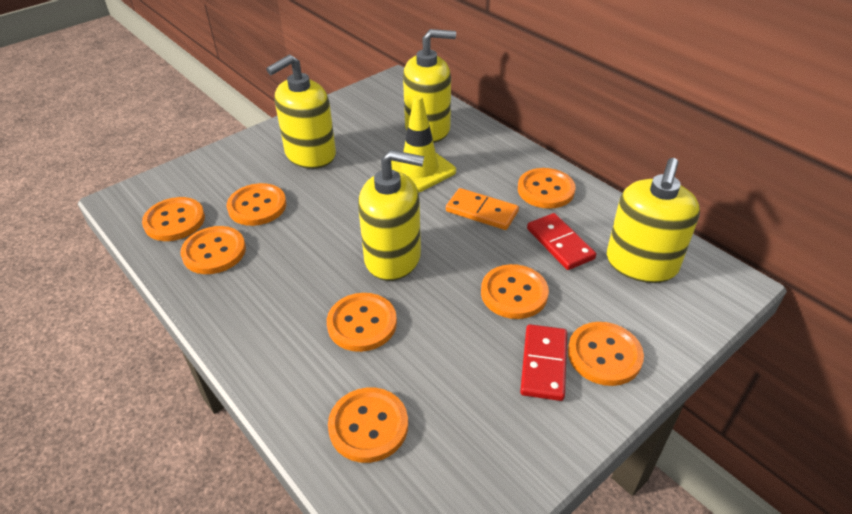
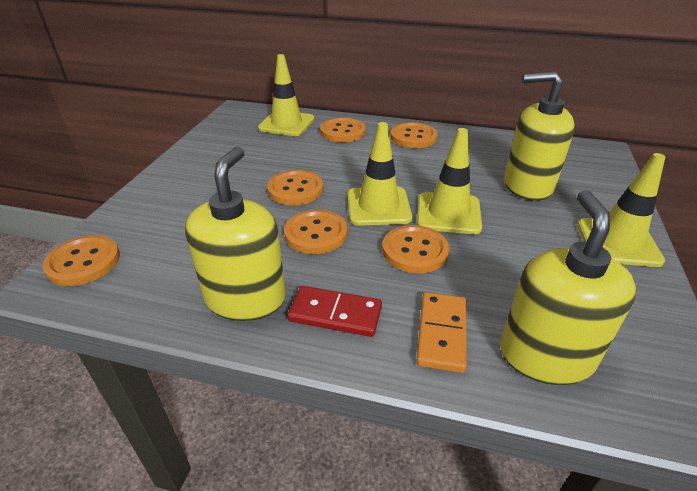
orange button: 8 -> 6
red domino: 2 -> 1
yellow soap dispenser: 4 -> 3
yellow traffic cone: 1 -> 4

